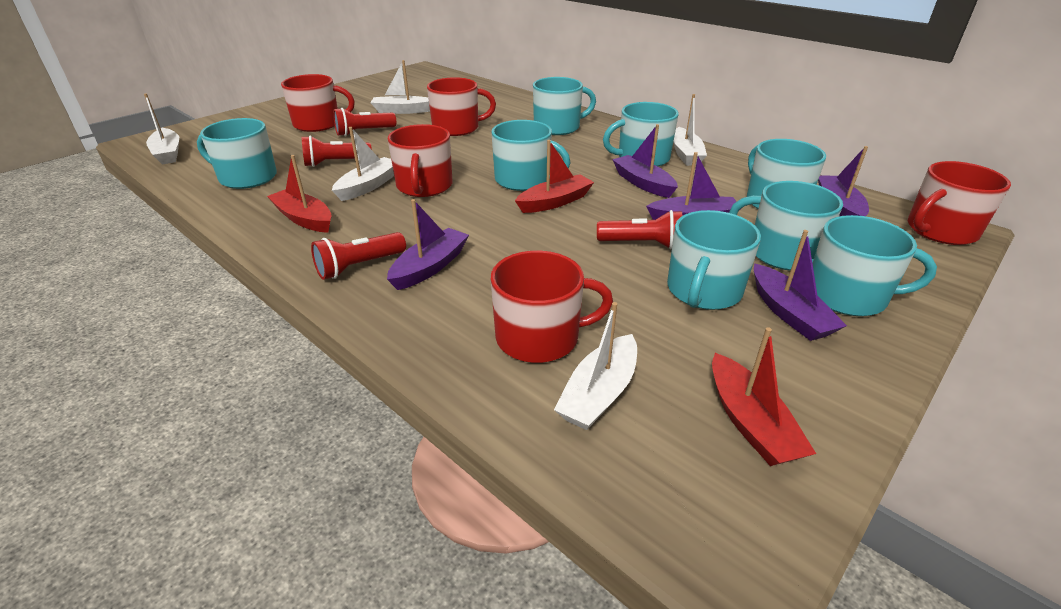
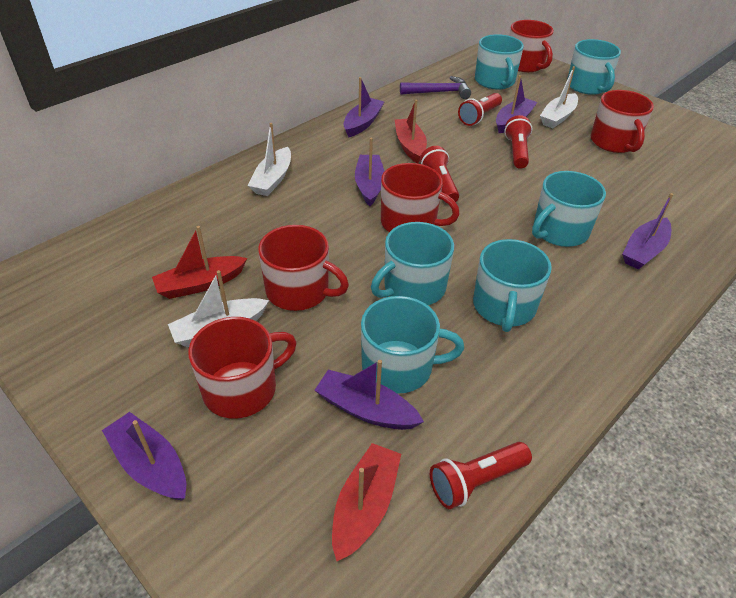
purple boat: 5 -> 6
purple hammer: 0 -> 1
turquoise mug: 8 -> 6
white boat: 5 -> 3

